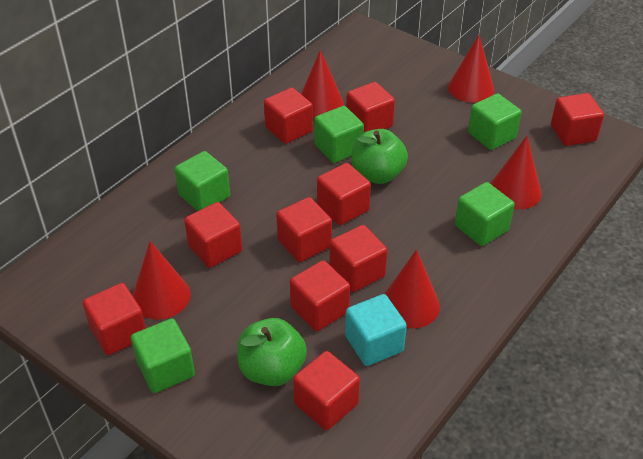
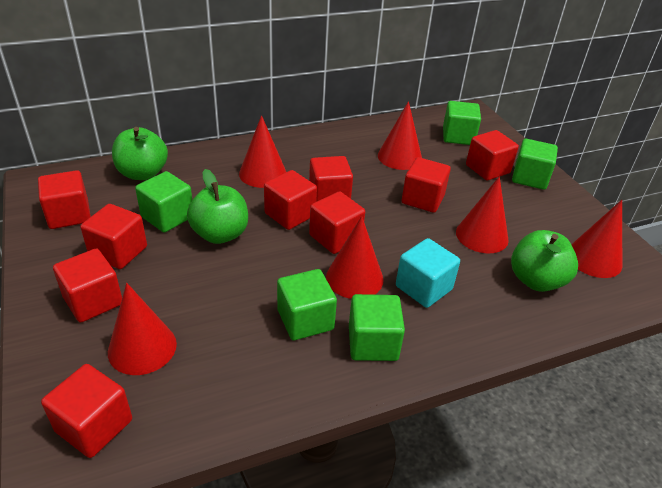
green apple: 2 -> 3
red cone: 5 -> 6
red cube: 10 -> 9

